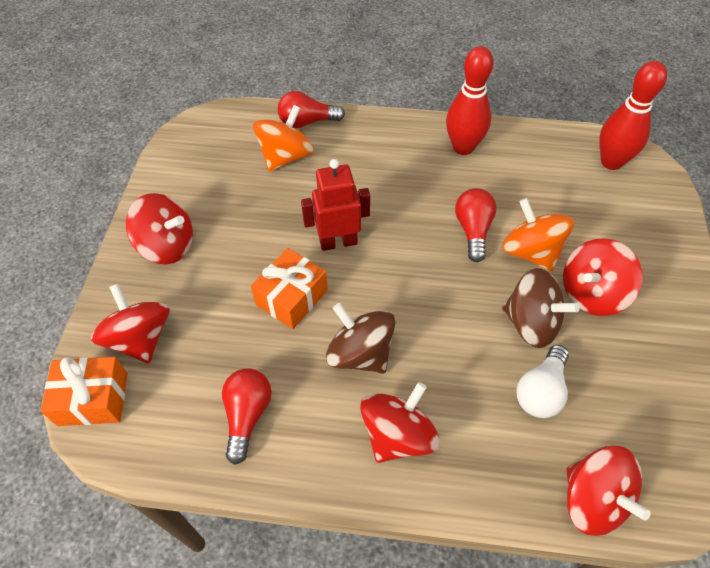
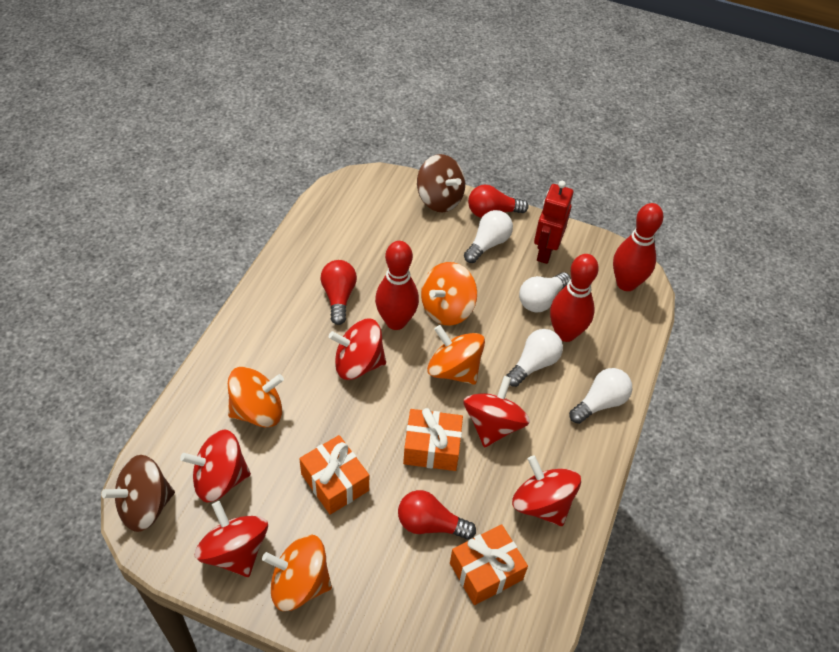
orange gift: 2 -> 3
orange spinning top: 2 -> 4
red bowling pin: 2 -> 3
white light bulb: 1 -> 4

